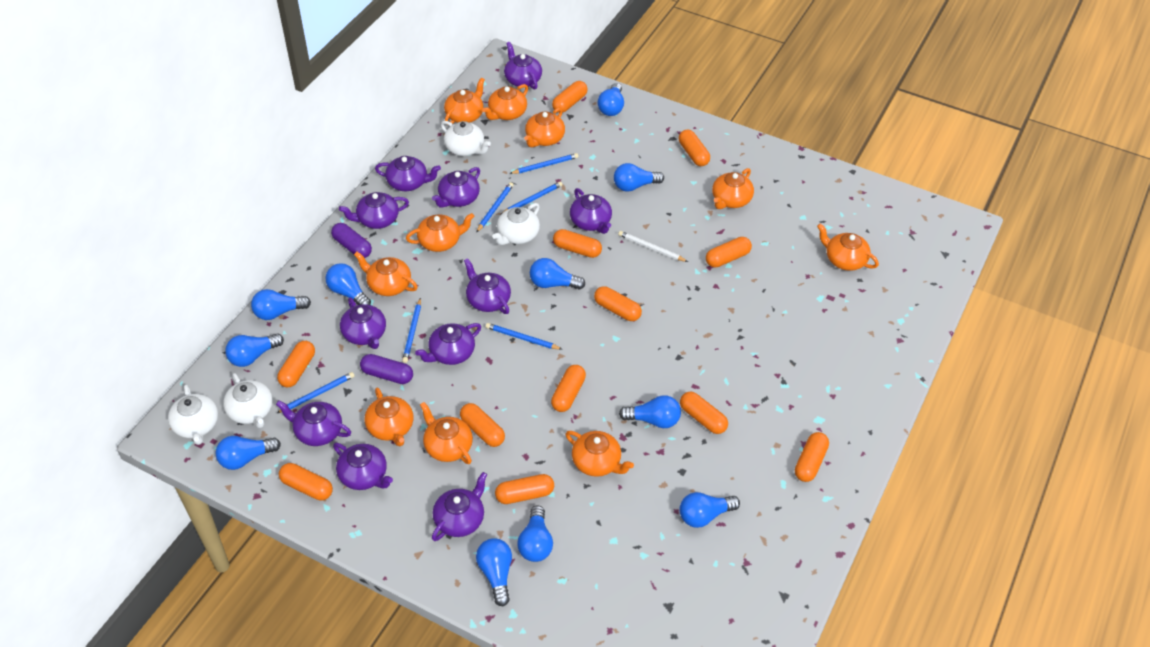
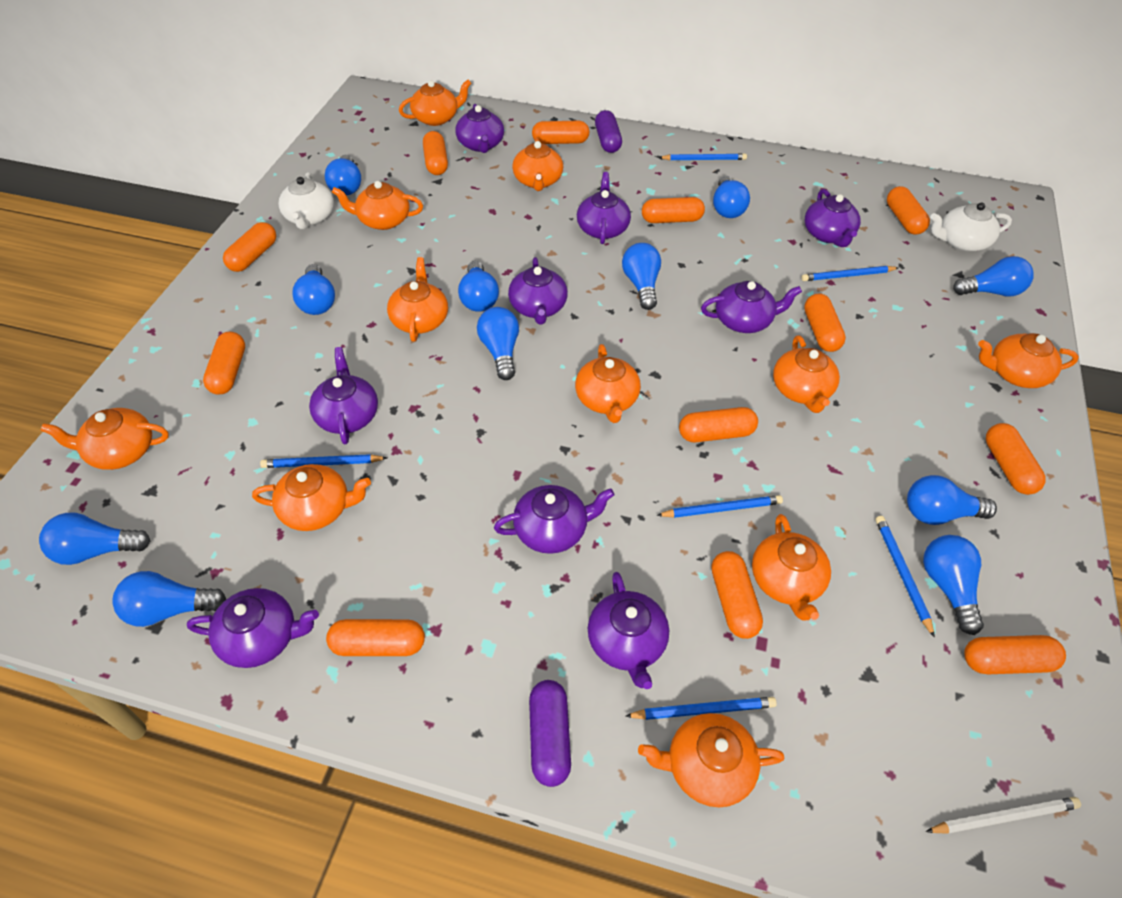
orange teapot: 10 -> 11
purple teapot: 11 -> 9
white teapot: 4 -> 2

